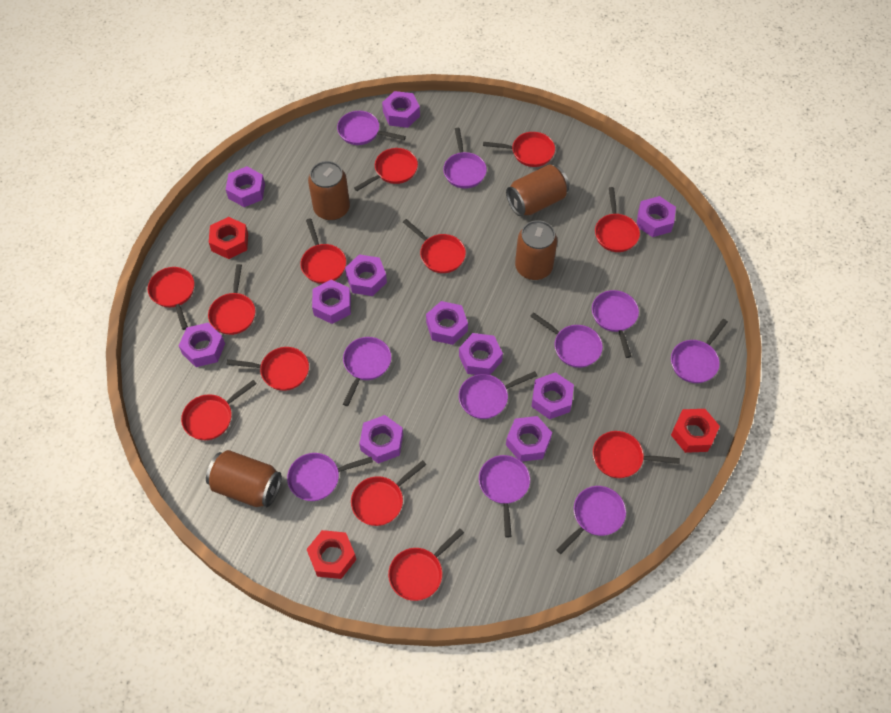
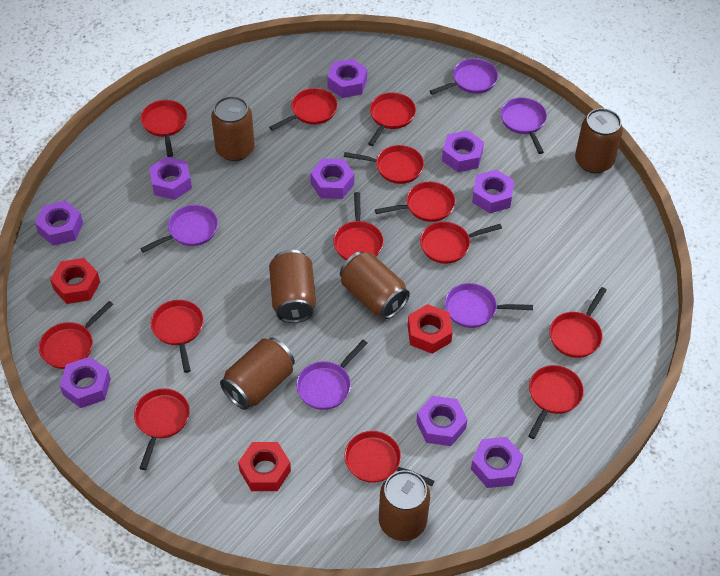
brown can: 4 -> 6
purple nut: 11 -> 9
purple pan: 10 -> 5
red pan: 12 -> 13

